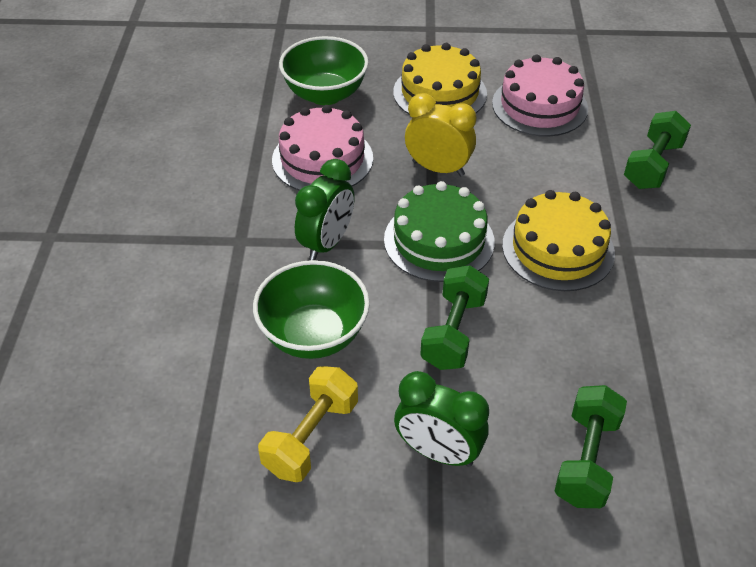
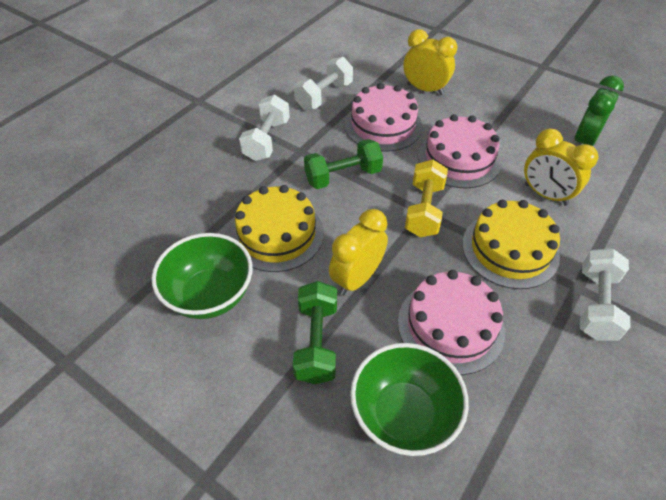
green cake: 1 -> 0
green clock: 2 -> 1
green dumbbell: 3 -> 2
pink cake: 2 -> 3
white dumbbell: 0 -> 3
yellow clock: 1 -> 3

